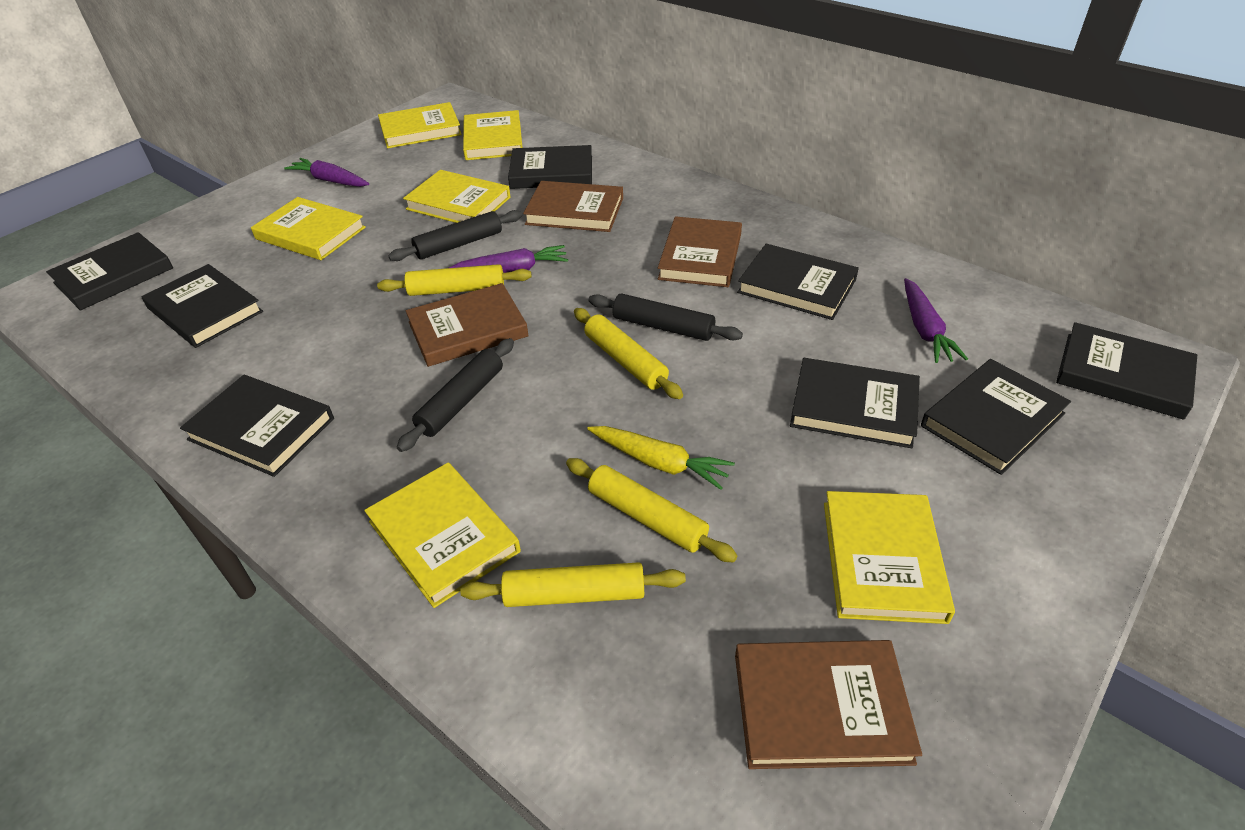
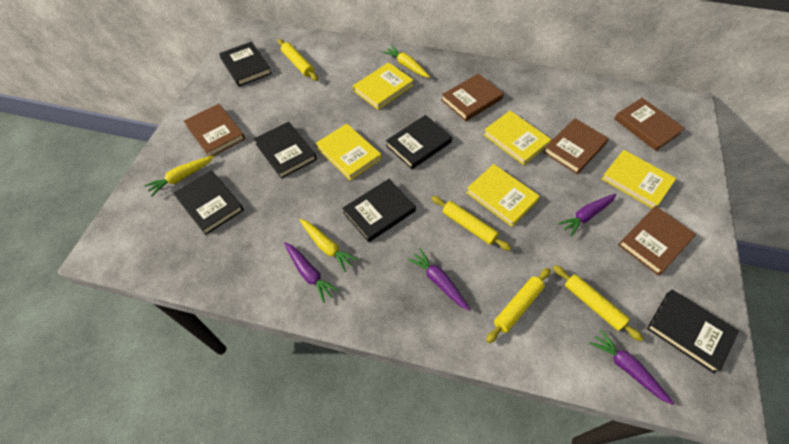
black book: 8 -> 6
black rolling pin: 3 -> 0
brown book: 4 -> 5
purple carrot: 3 -> 4
yellow book: 6 -> 5
yellow carrot: 1 -> 3

